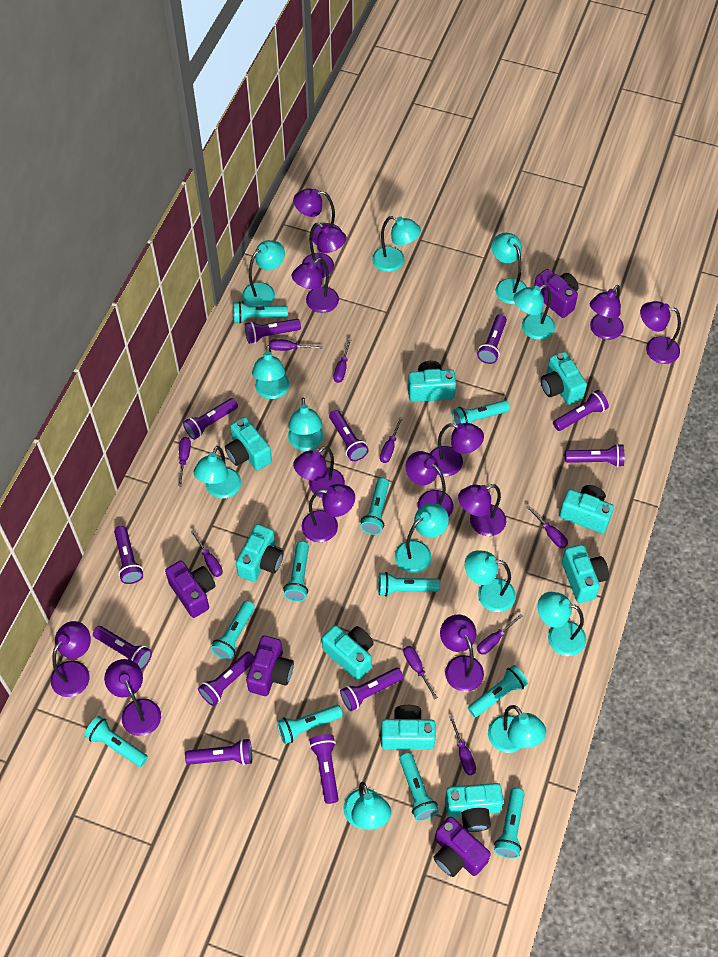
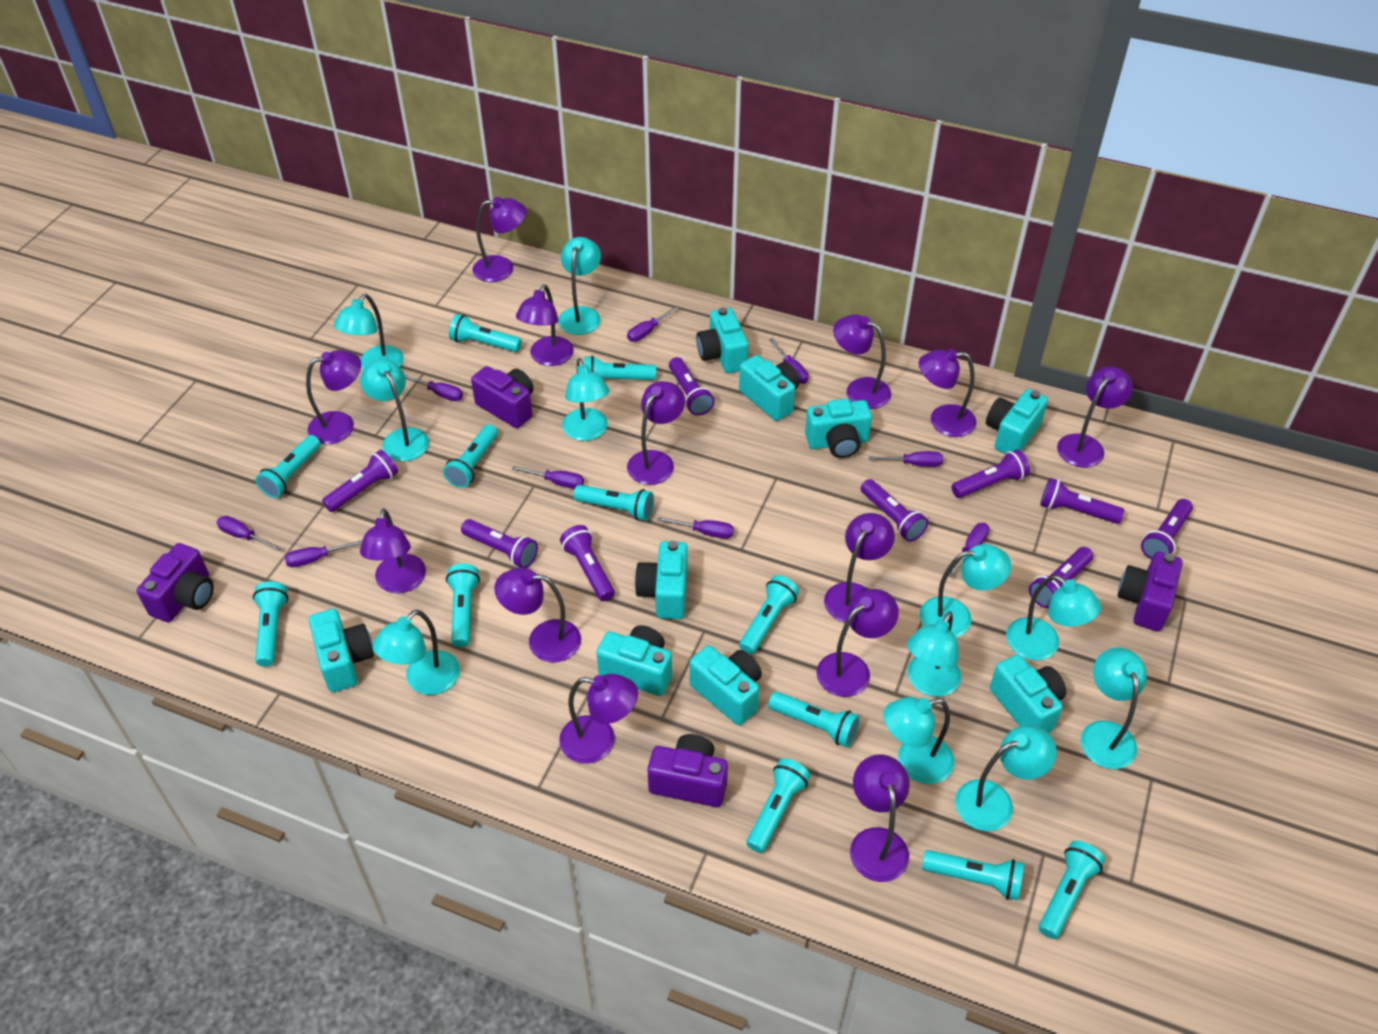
purple flashlight: 12 -> 9
turquoise flashlight: 11 -> 12
turquoise lamp: 12 -> 11

